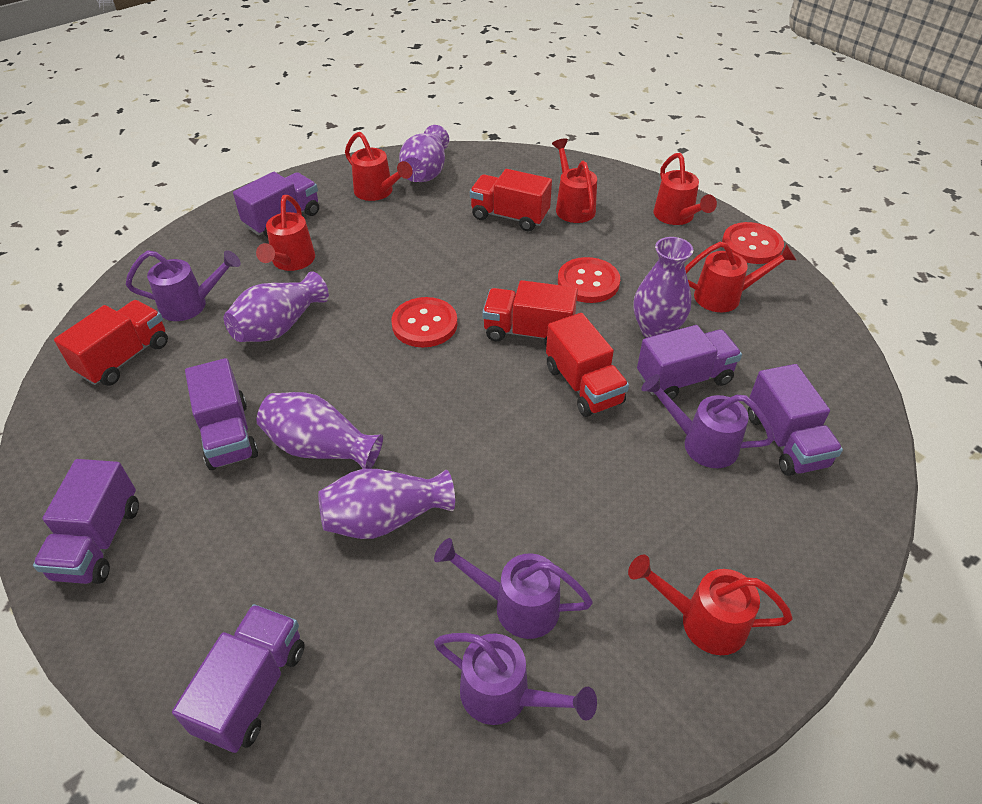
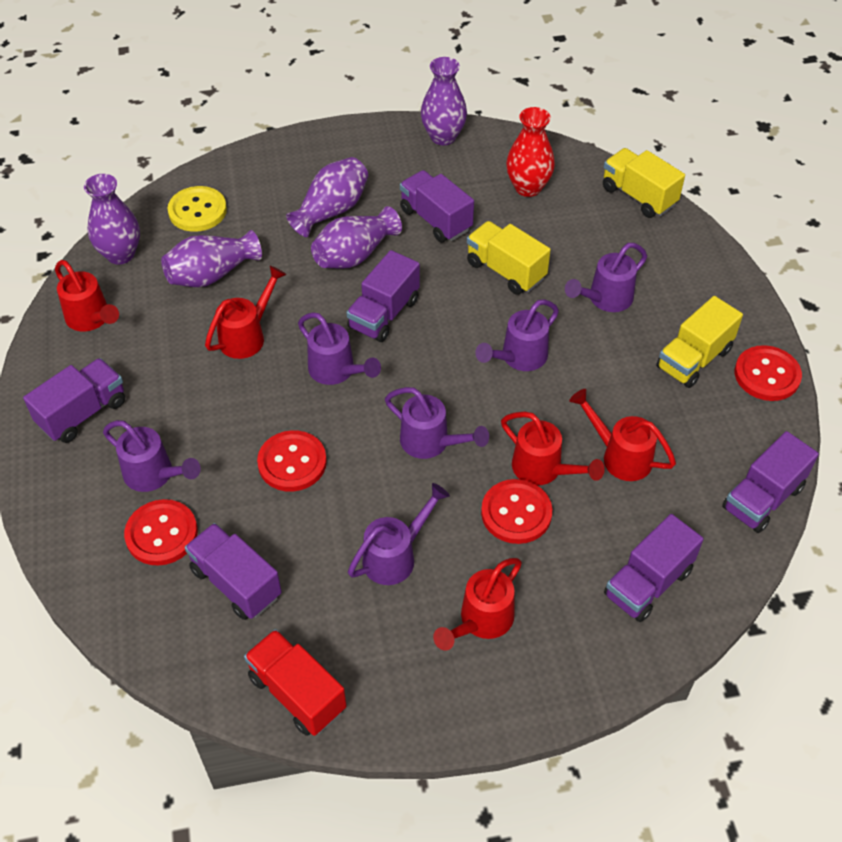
purple watering can: 4 -> 6
red button: 3 -> 4
red truck: 4 -> 1
red vase: 0 -> 1
red watering can: 6 -> 5
yellow button: 0 -> 1
yellow truck: 0 -> 3

